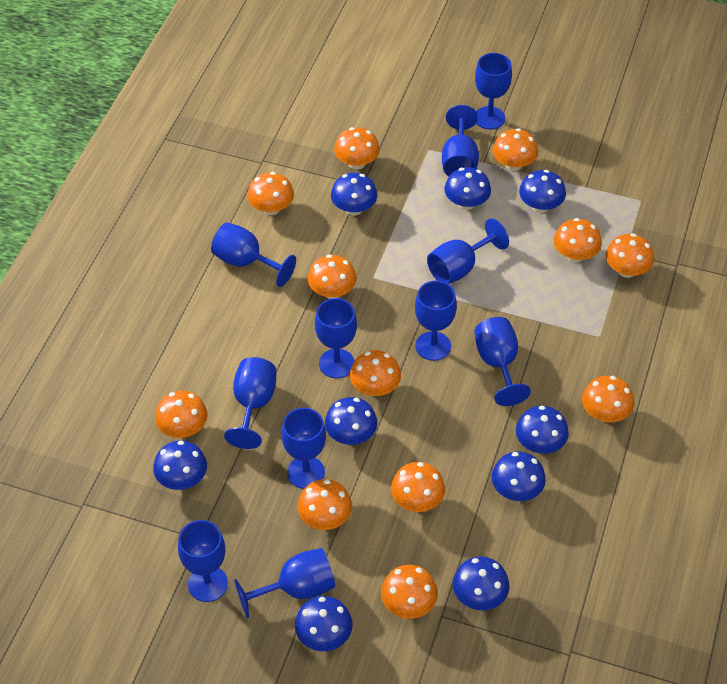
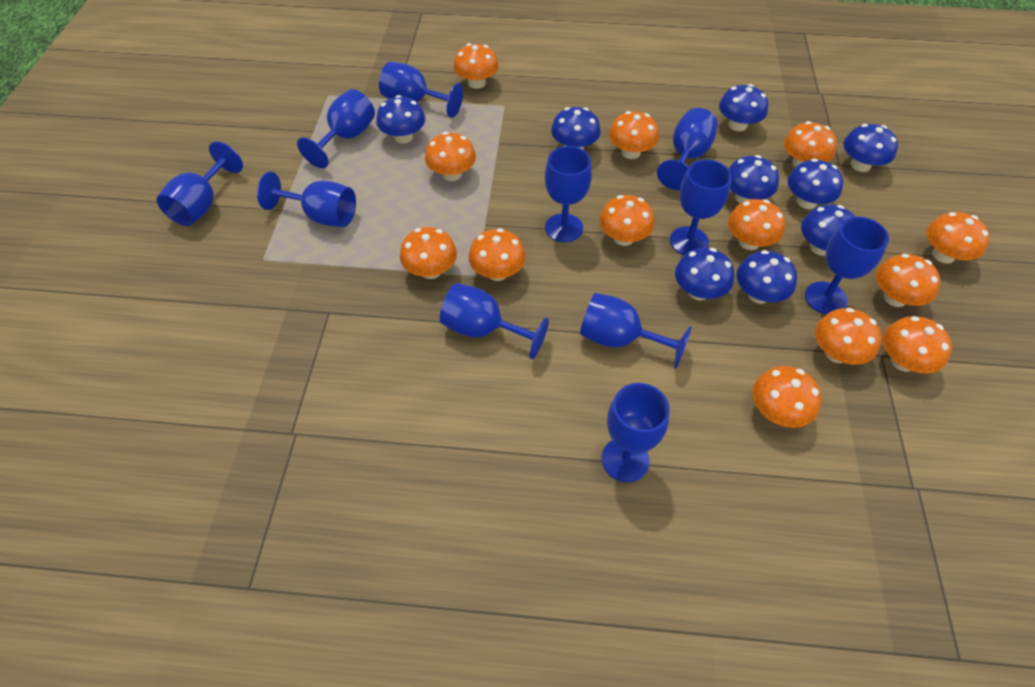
orange mushroom: 12 -> 13

